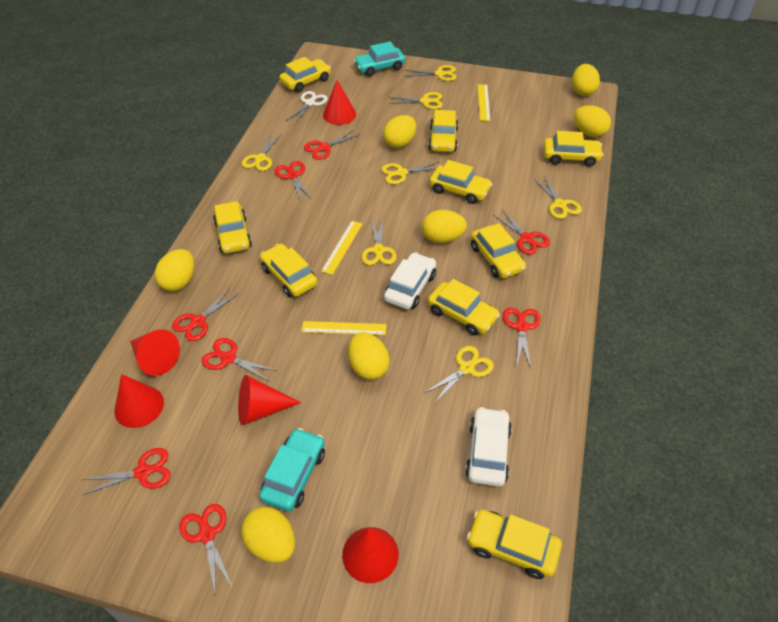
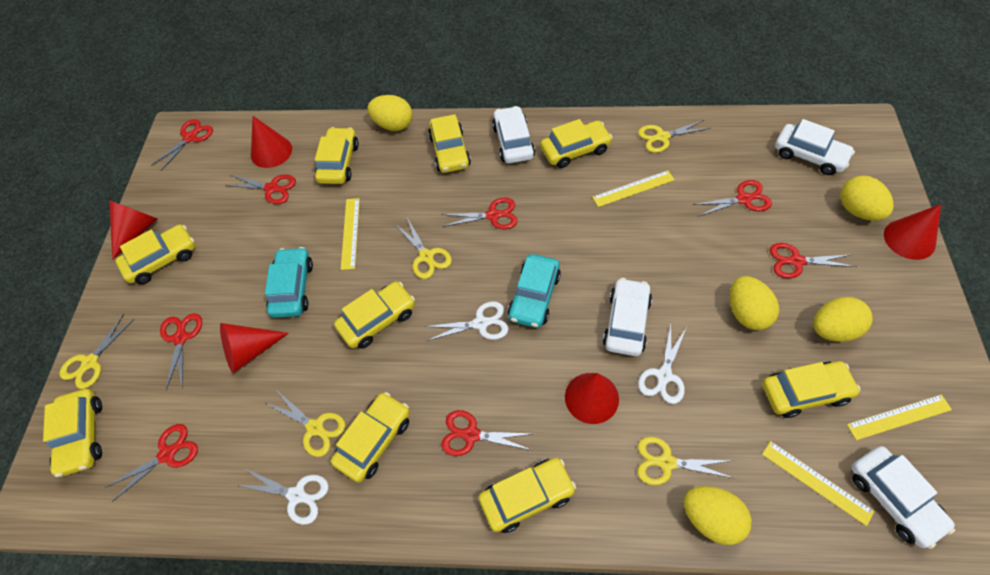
white car: 2 -> 4
white scissors: 1 -> 3
yellow egg: 7 -> 5
yellow ruler: 3 -> 4
yellow scissors: 7 -> 5

